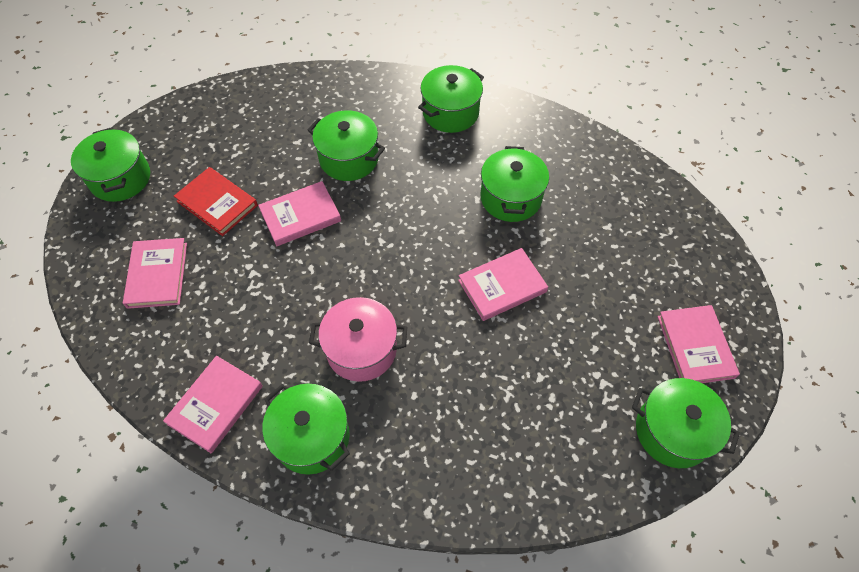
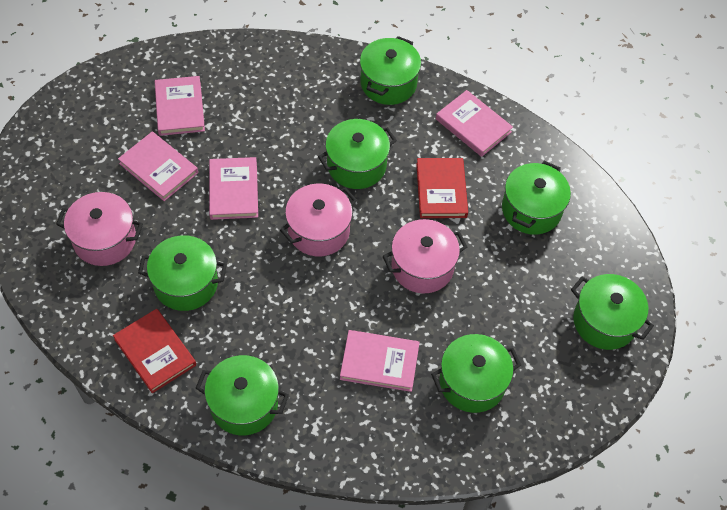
green pot: 6 -> 7
pink pot: 1 -> 3
red book: 1 -> 2

